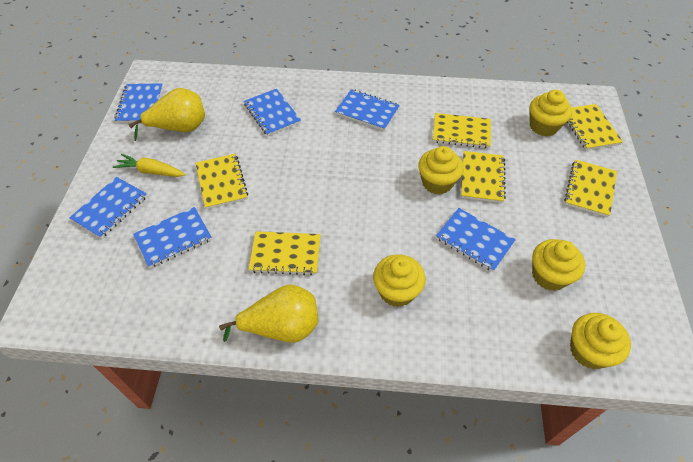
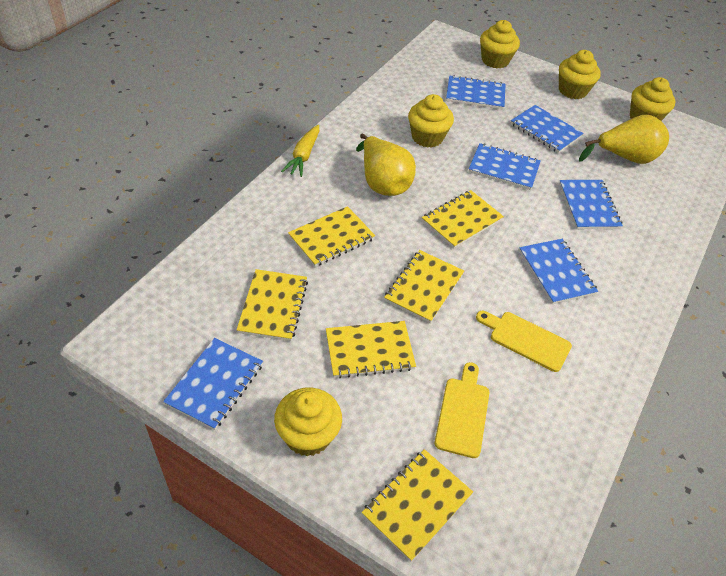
yellow cutting board: 0 -> 2

